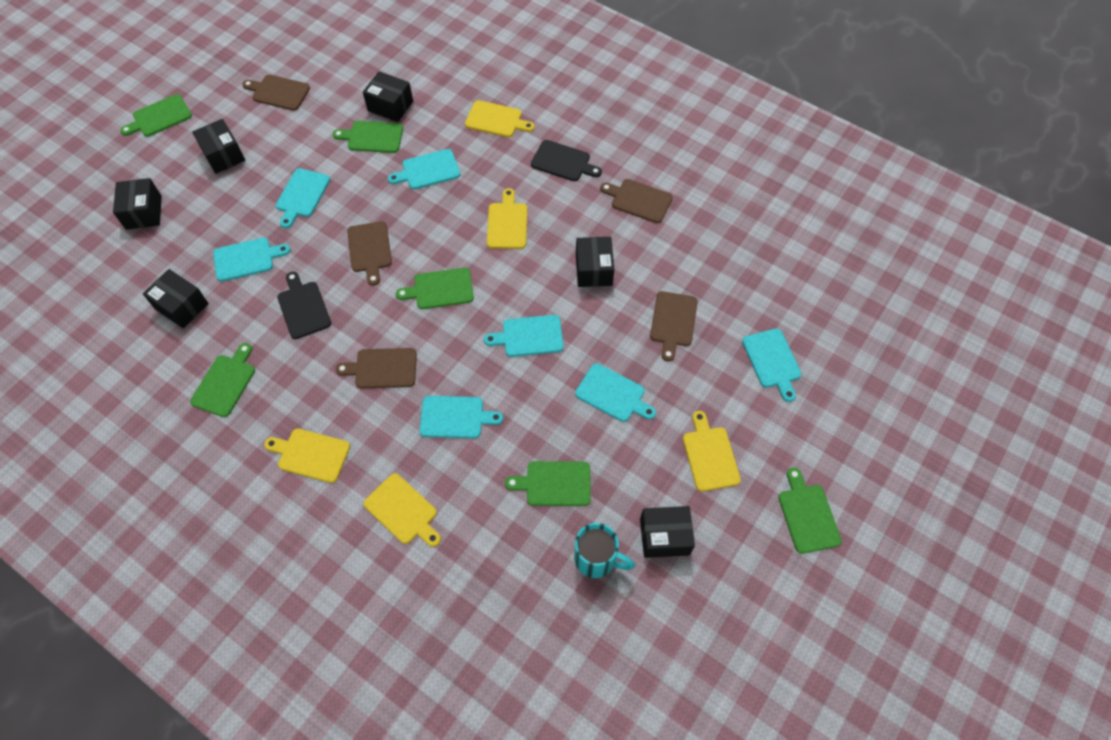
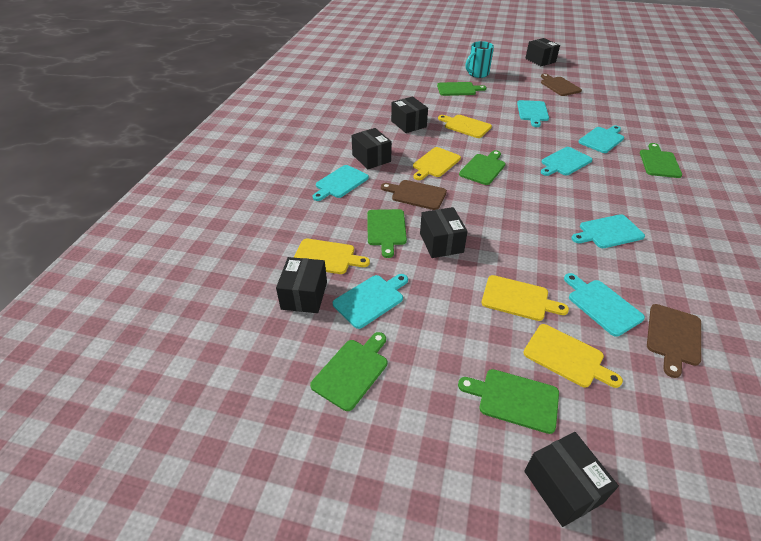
black cutting board: 2 -> 0
brown cutting board: 5 -> 3

